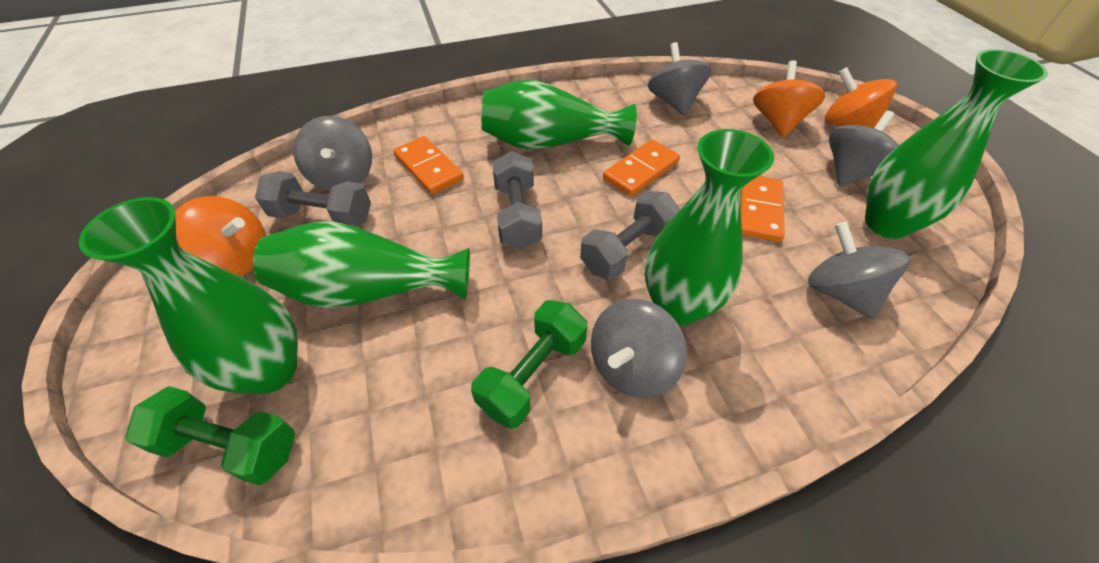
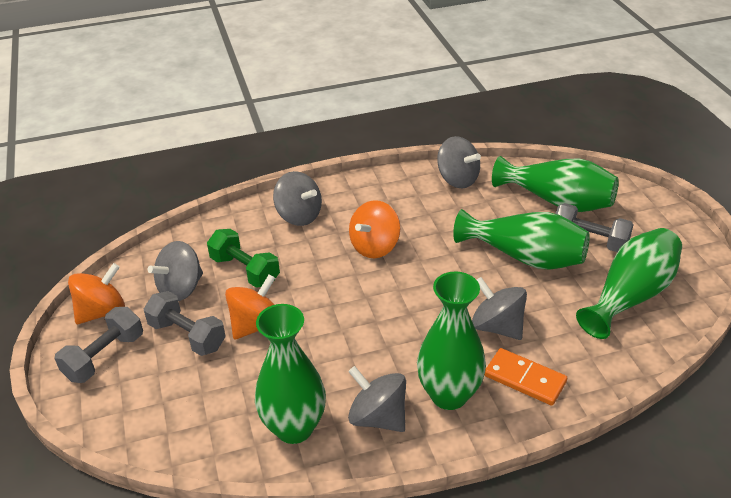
green dumbbell: 2 -> 1
orange domino: 3 -> 1

